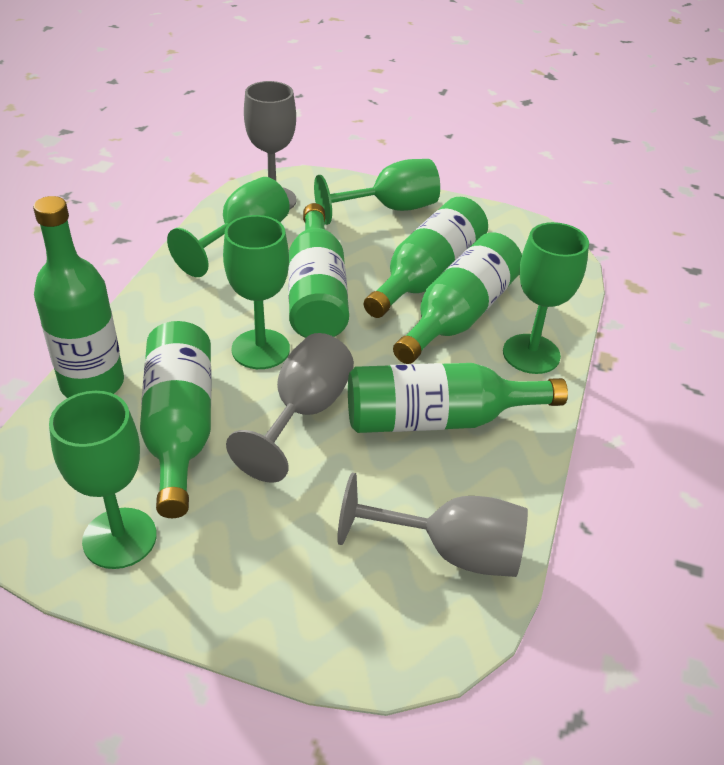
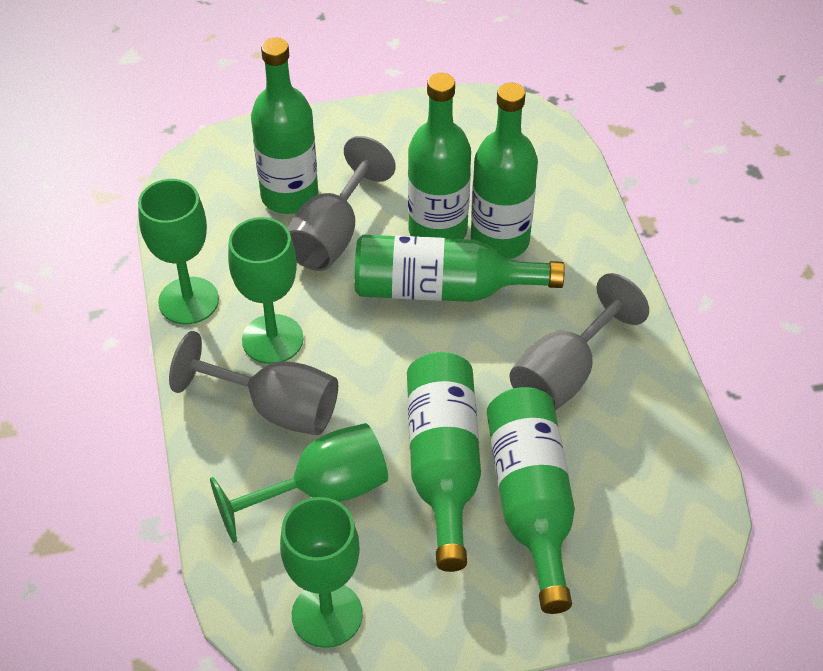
green goblet: 5 -> 4

